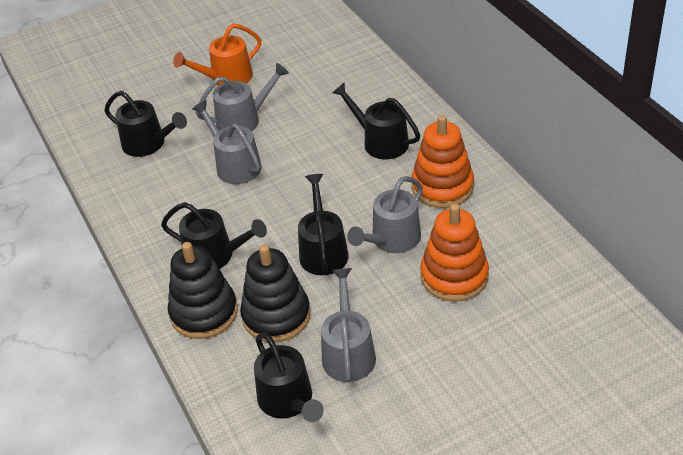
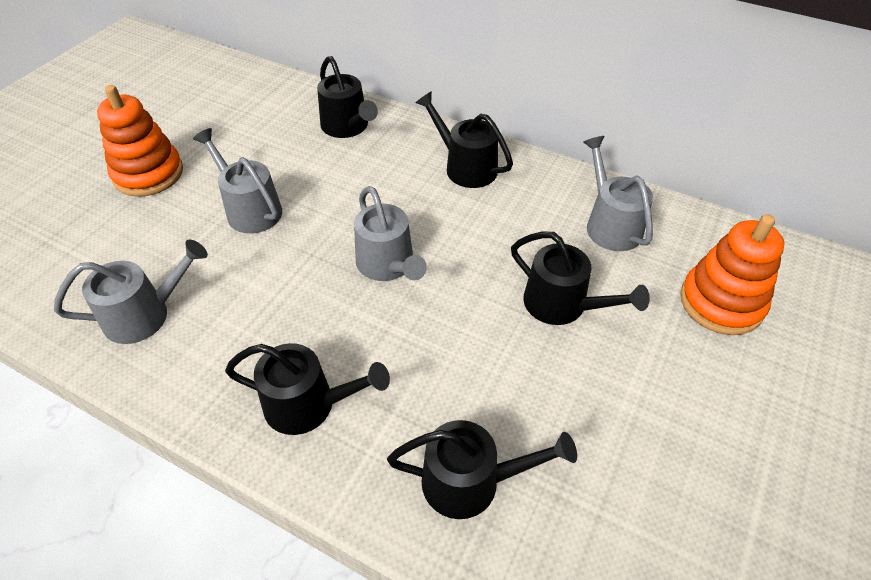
black stacking toy: 2 -> 0
orange watering can: 1 -> 0

